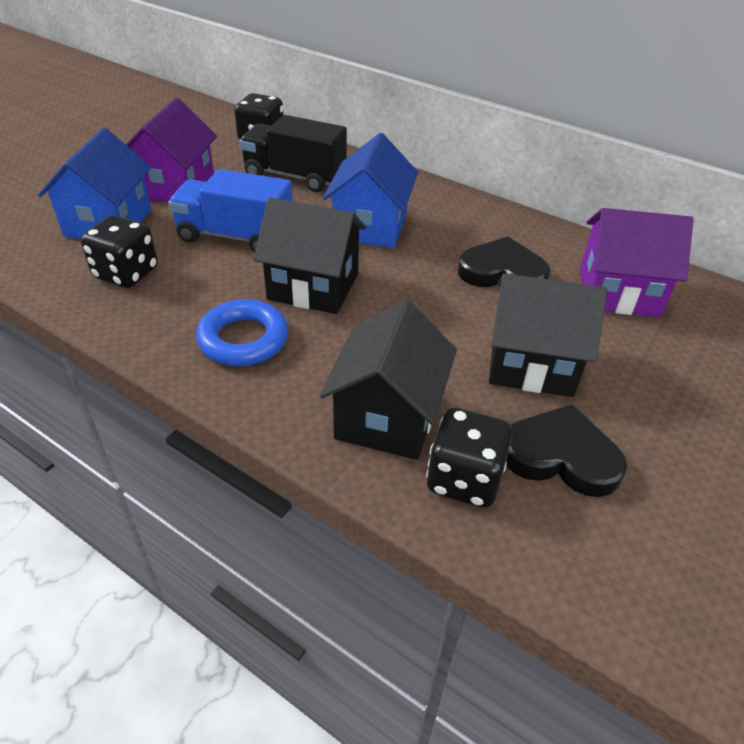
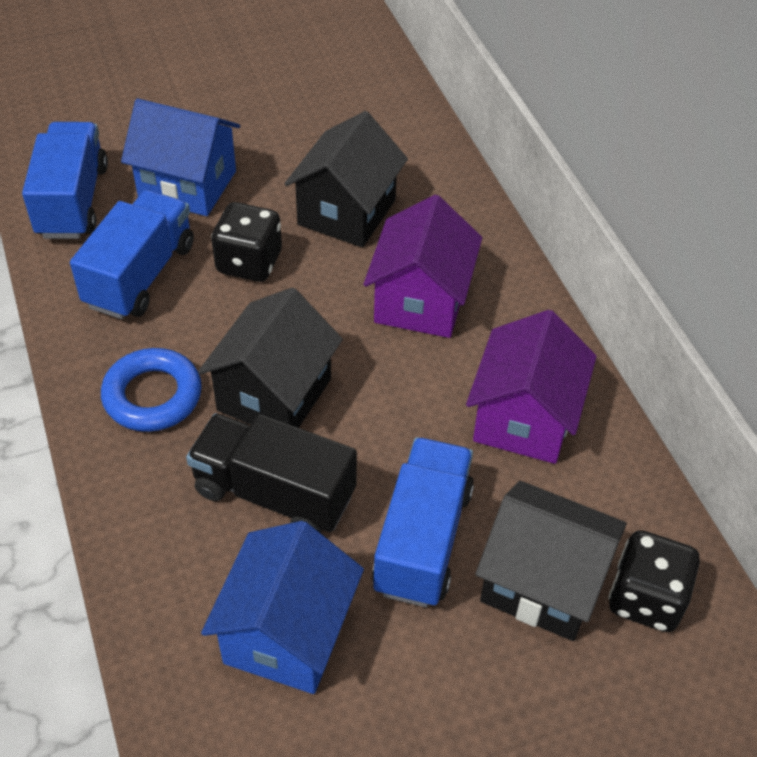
black dice: 3 -> 2
black heart: 2 -> 0
blue truck: 1 -> 3

